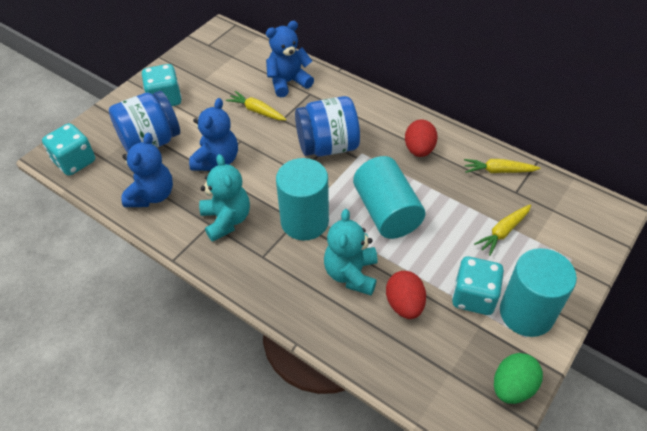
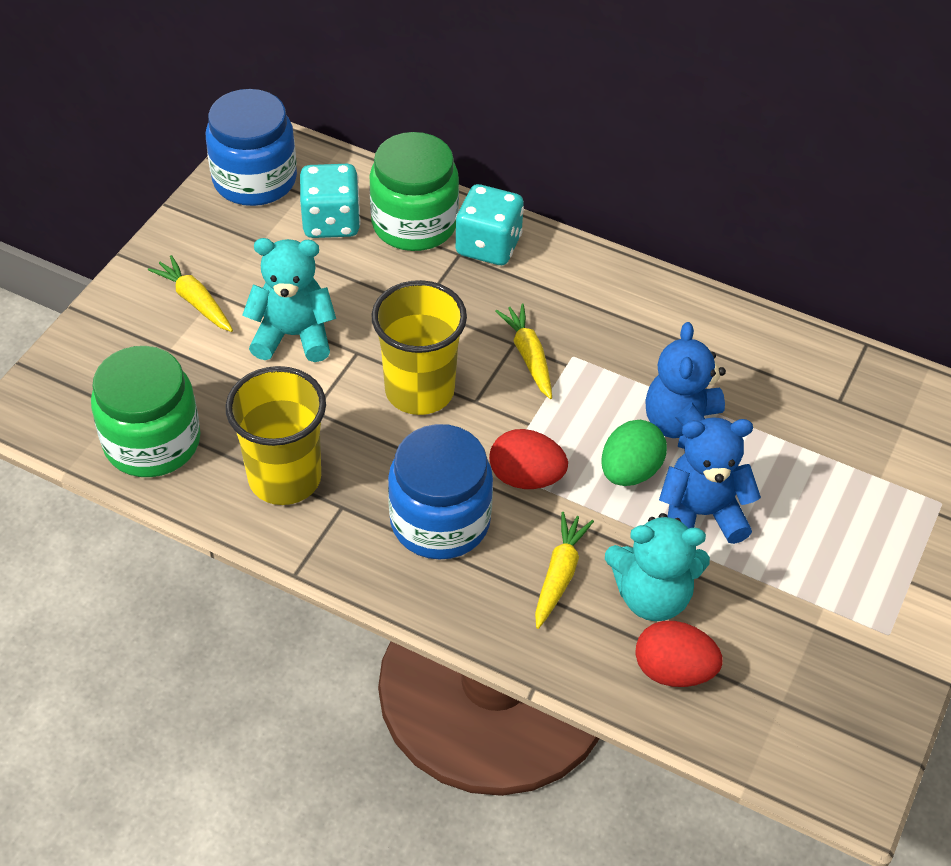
blue teddy bear: 3 -> 2
green jar: 0 -> 2
turquoise cylinder: 3 -> 0
turquoise dice: 3 -> 2
yellow cup: 0 -> 2

